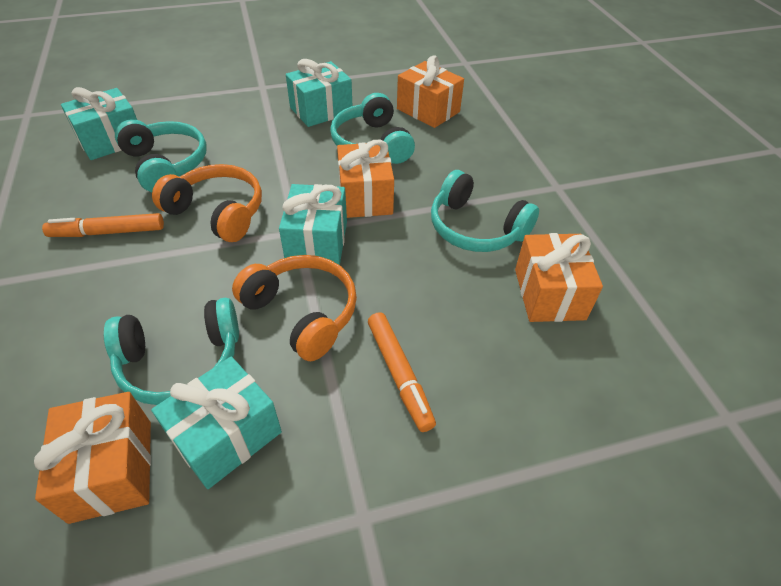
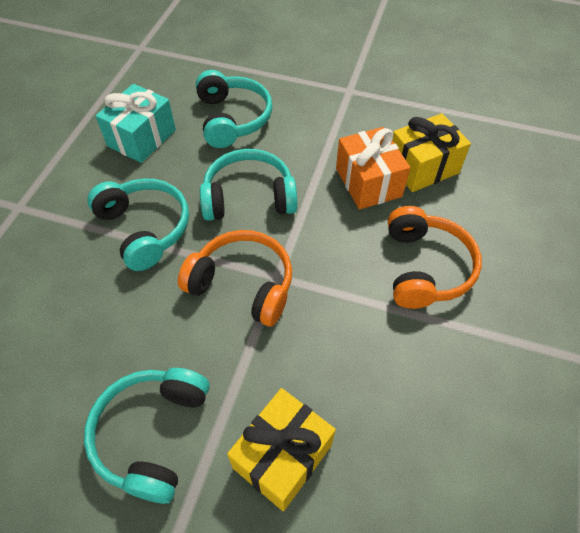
orange gift: 4 -> 1
orange marker: 2 -> 0
turquoise gift: 4 -> 1
yellow gift: 0 -> 2

